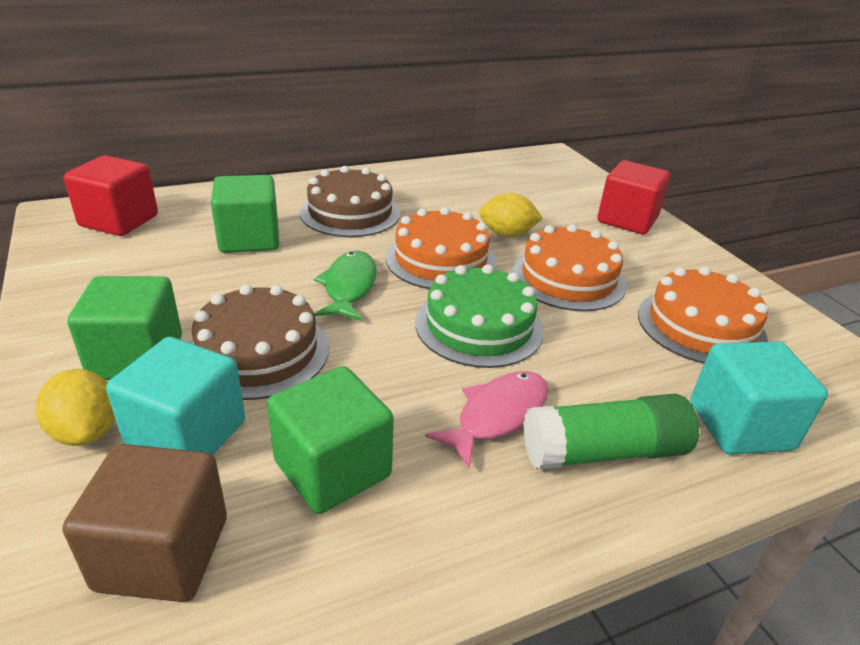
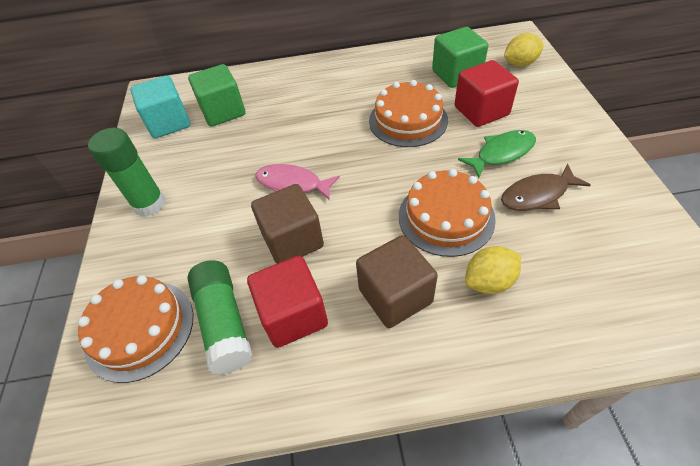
brown cake: 2 -> 0
brown cube: 1 -> 2
brown fish: 0 -> 1
green cake: 1 -> 0
green cube: 3 -> 2
green glue stick: 1 -> 2
turquoise cube: 2 -> 1

